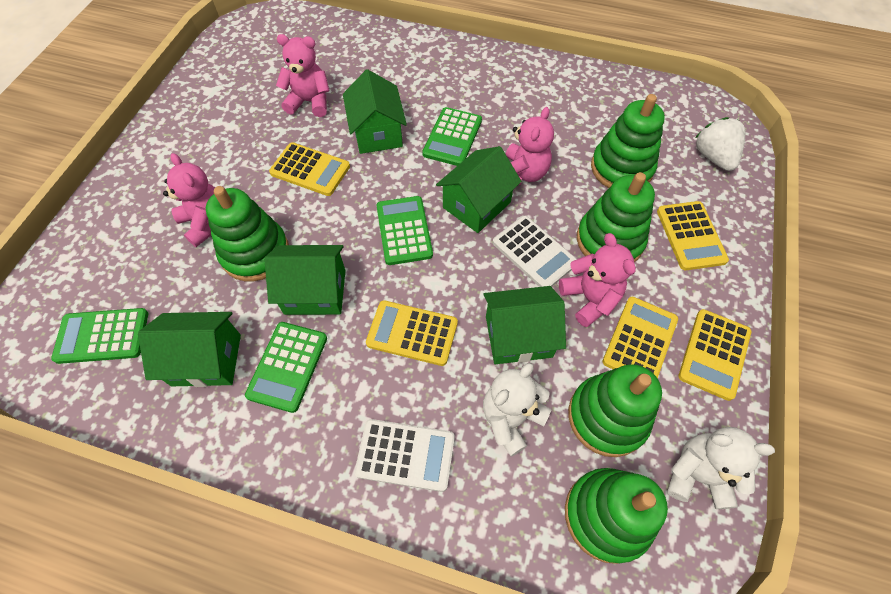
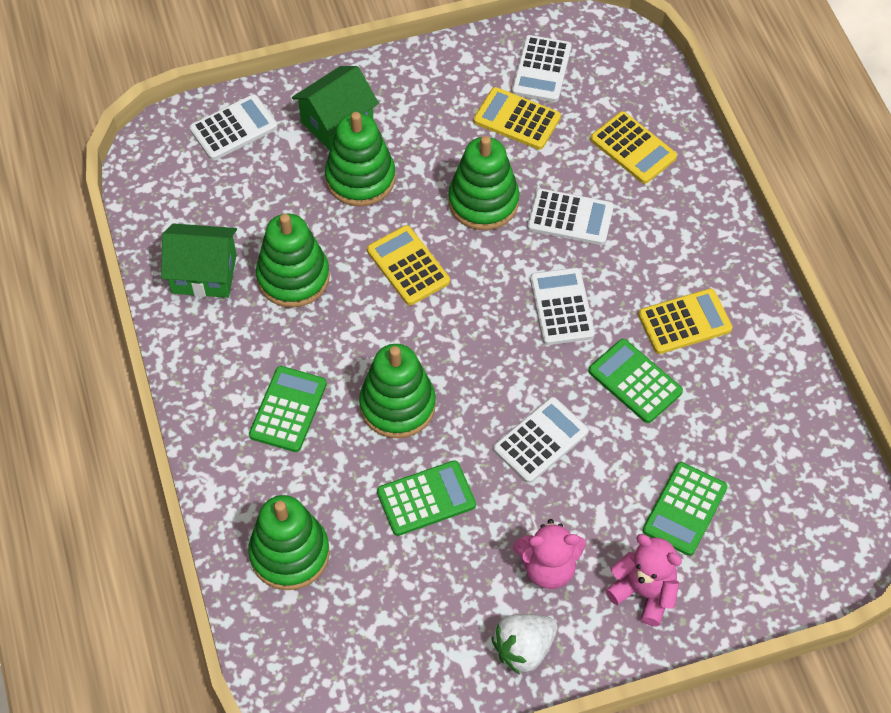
green house: 5 -> 2
pink teddy bear: 4 -> 2
white calculator: 2 -> 5
white teddy bear: 2 -> 0
yellow calculator: 5 -> 4

